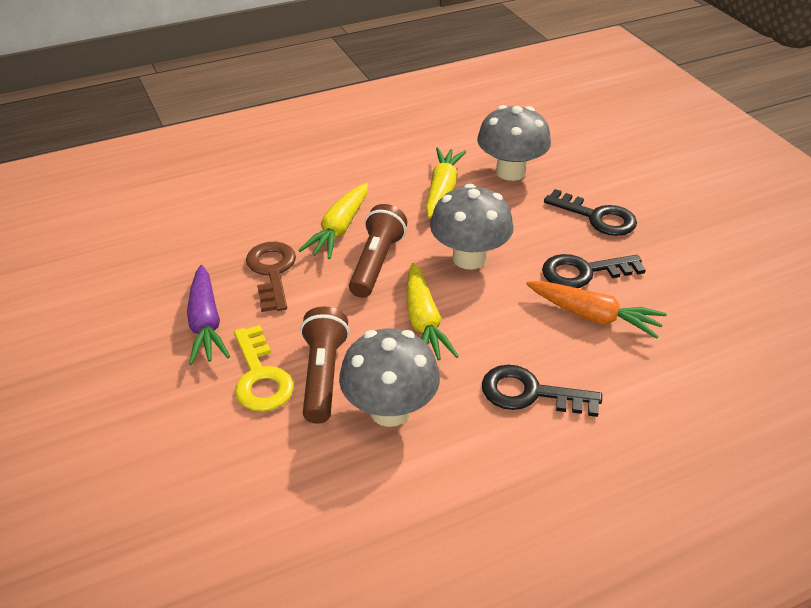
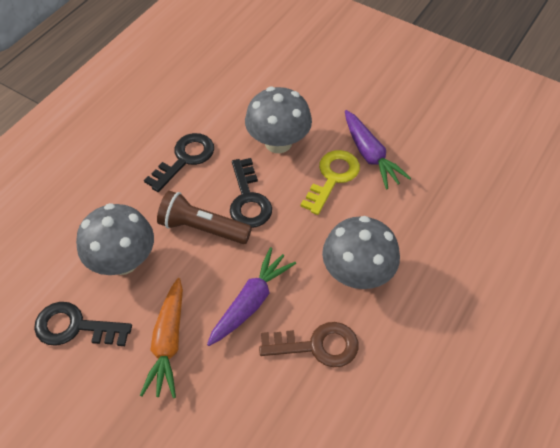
brown flashlight: 2 -> 1
purple carrot: 1 -> 2
yellow carrot: 3 -> 0

